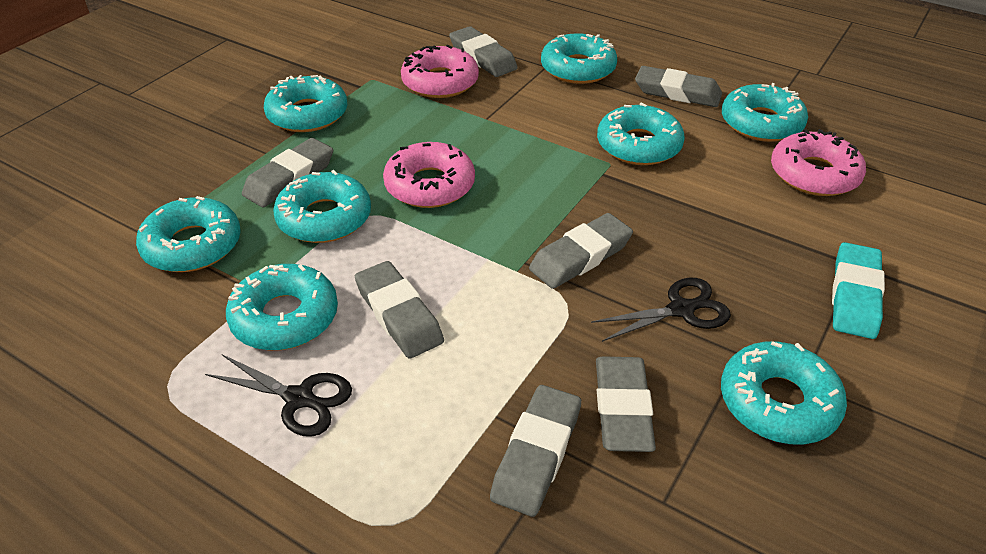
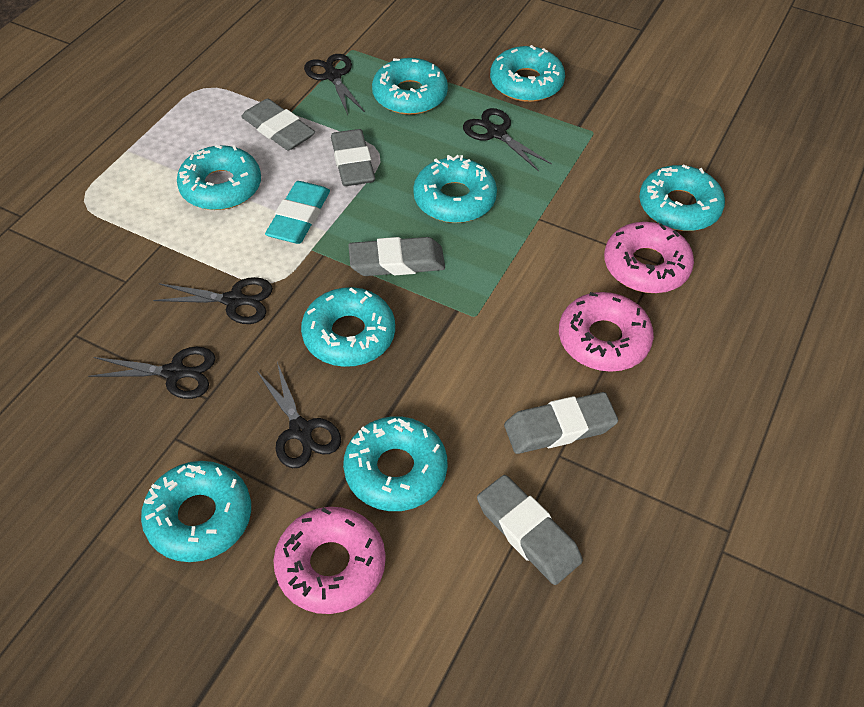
black scissors: 2 -> 5
grey eraser: 7 -> 5

